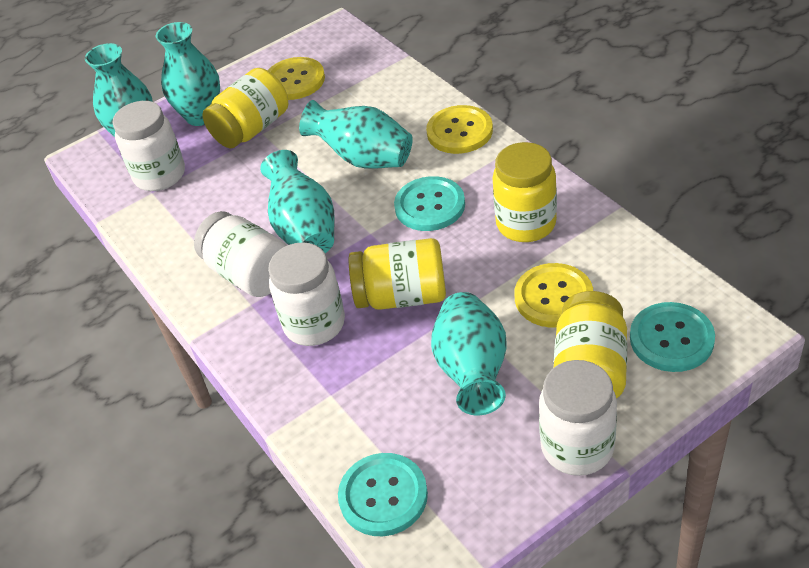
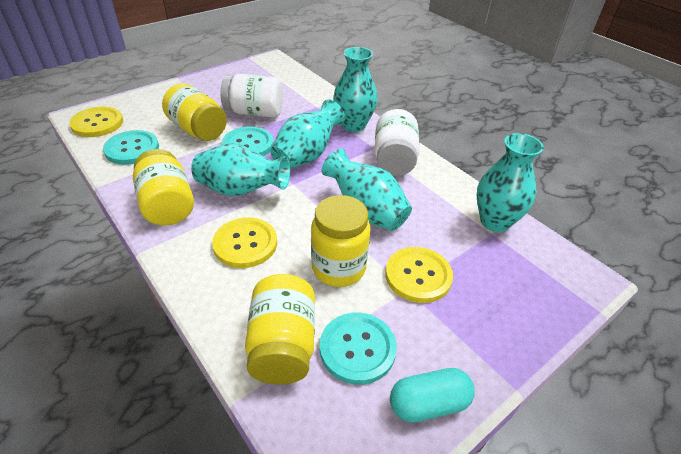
turquoise capsule: 0 -> 1
white jar: 4 -> 2

